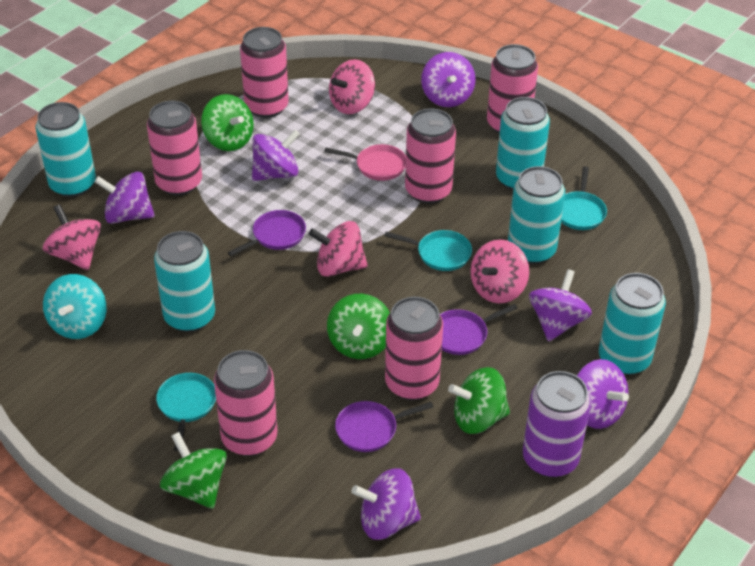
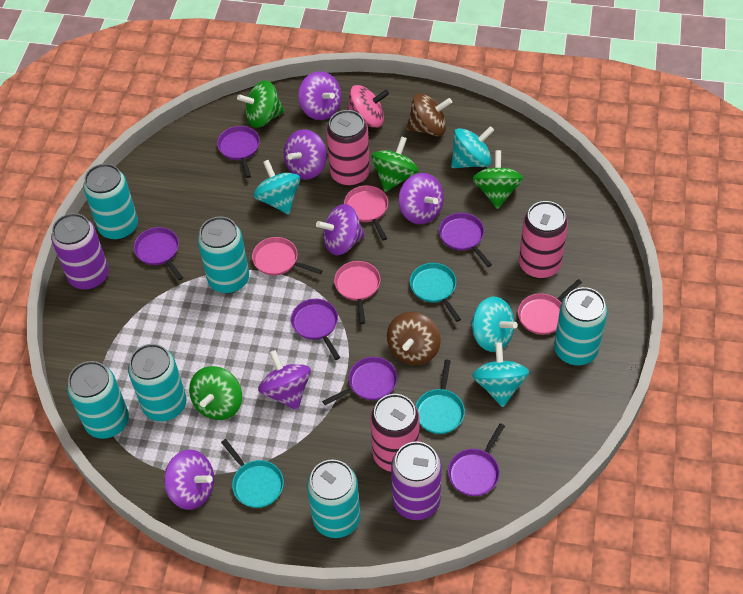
brown spinning top: 0 -> 2
pink can: 6 -> 3
pink pan: 1 -> 4
pink spinning top: 4 -> 1
purple can: 1 -> 2
purple pan: 3 -> 6
turquoise can: 5 -> 6
turquoise spinning top: 1 -> 4

